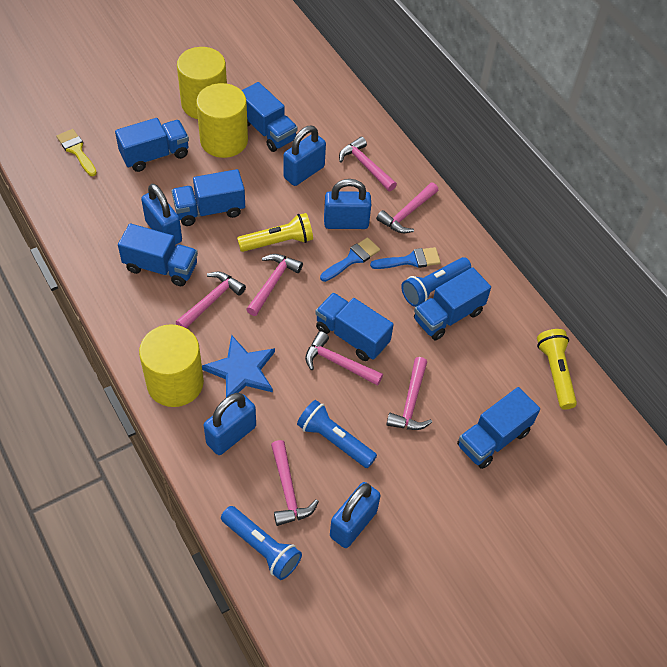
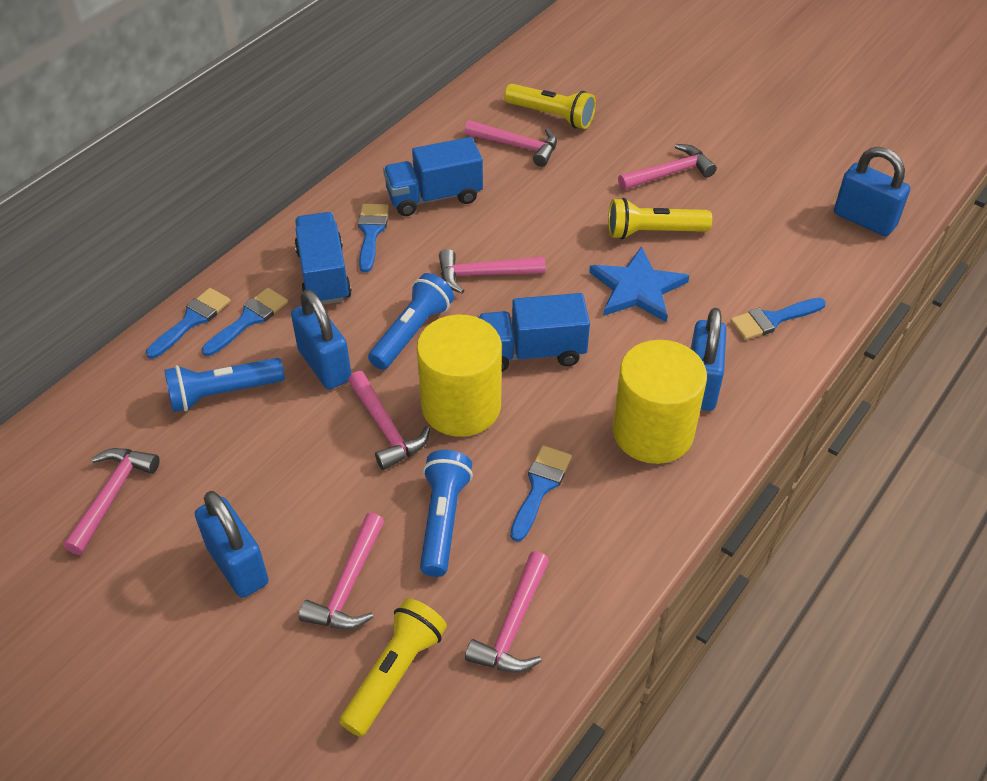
blue brush: 2 -> 5
blue padlock: 5 -> 4
blue truck: 7 -> 3
yellow brush: 1 -> 0
yellow cylinder: 3 -> 2
yellow flashlight: 2 -> 3

